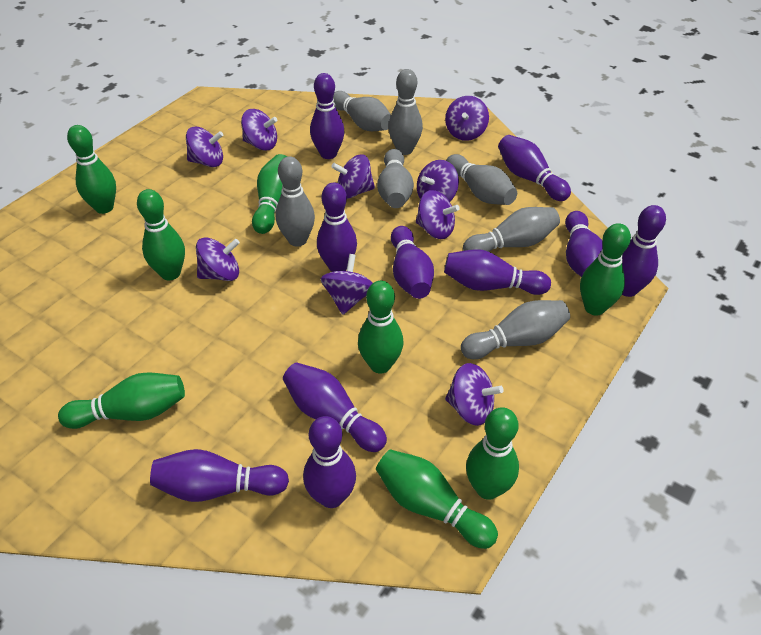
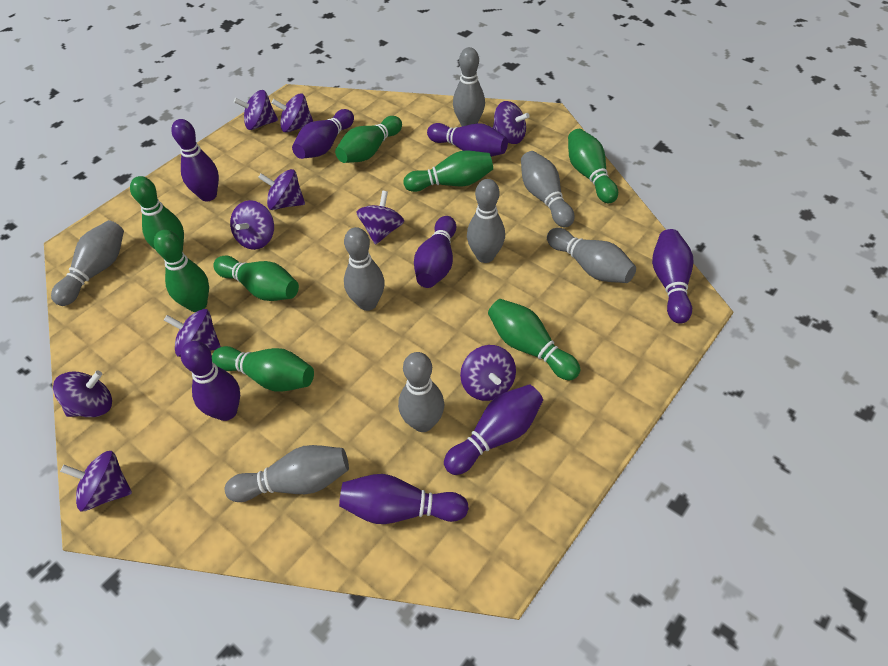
grey bowling pin: 7 -> 8
purple bowling pin: 10 -> 8
purple spinning top: 9 -> 10

